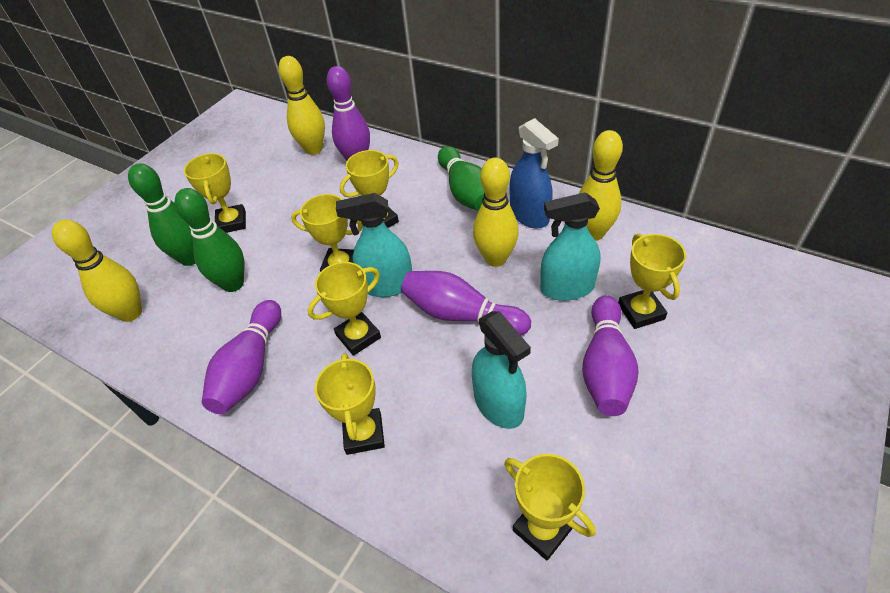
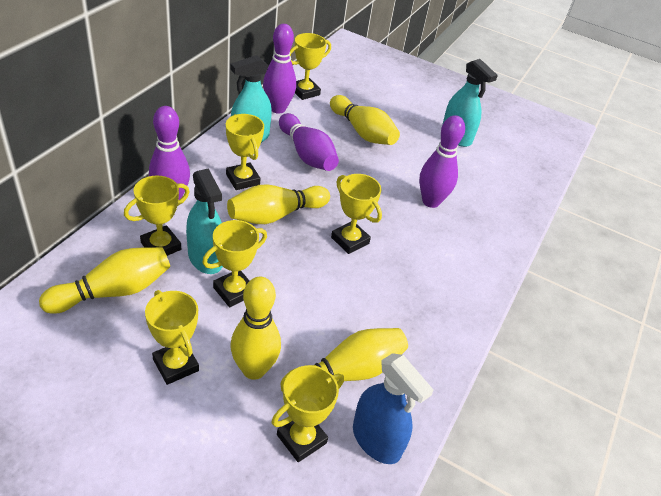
green bowling pin: 3 -> 0
yellow bowling pin: 4 -> 5

